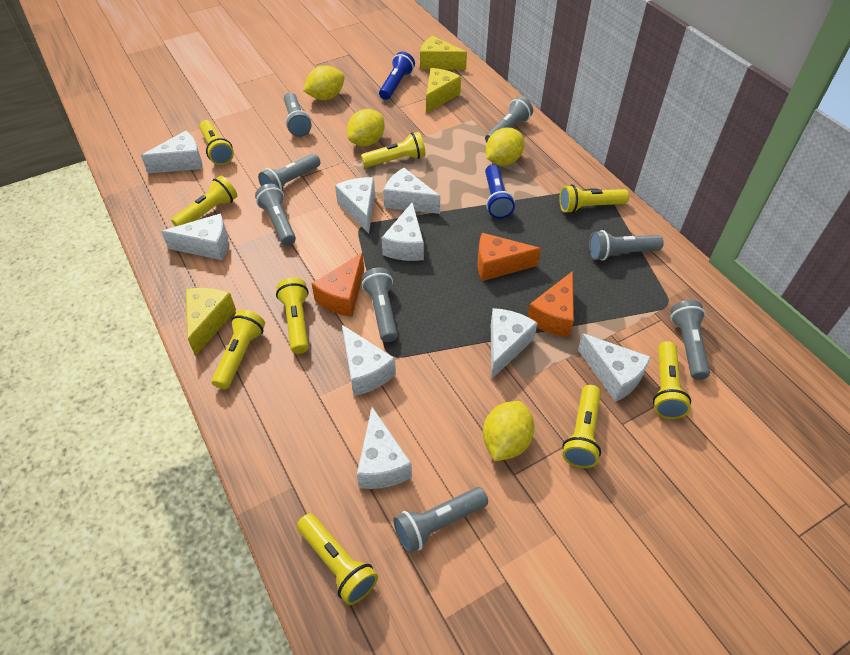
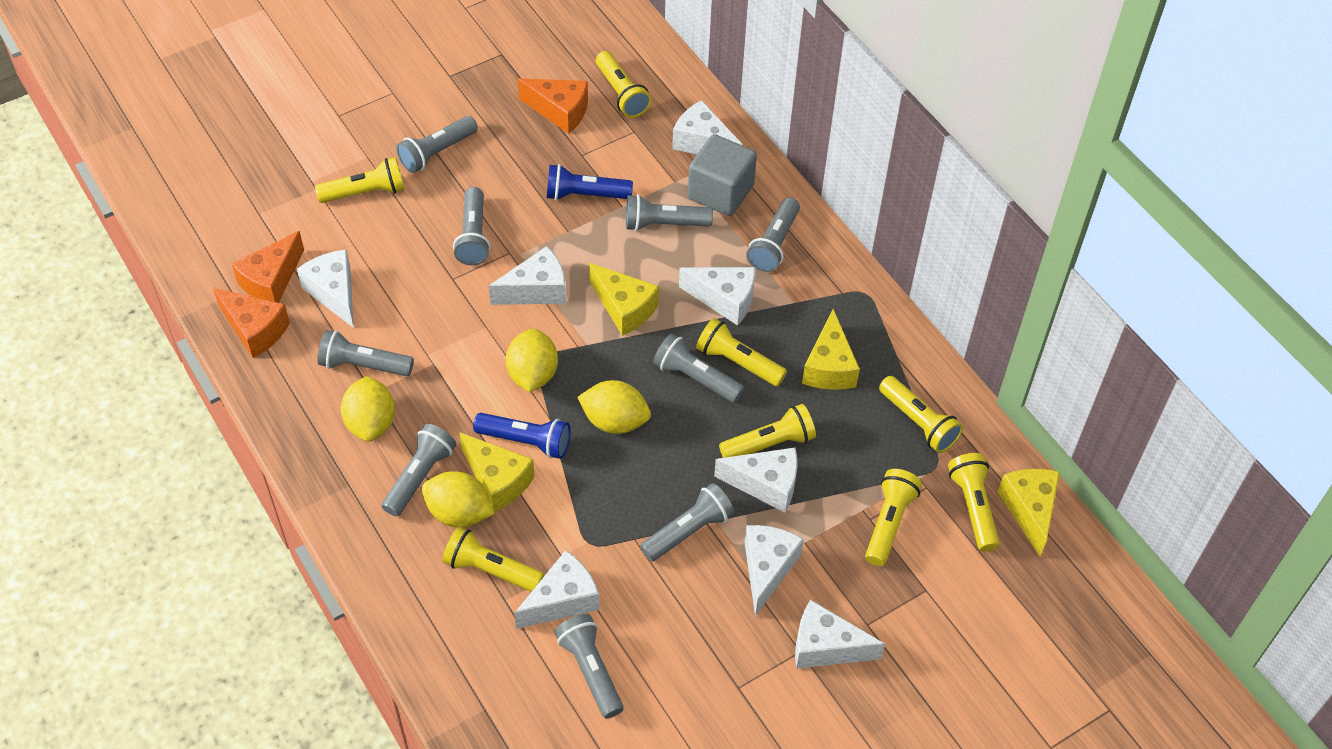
grey cube: 0 -> 1
grey flashlight: 8 -> 9
white cheese: 9 -> 8
yellow cheese: 3 -> 4
yellow flashlight: 9 -> 8

